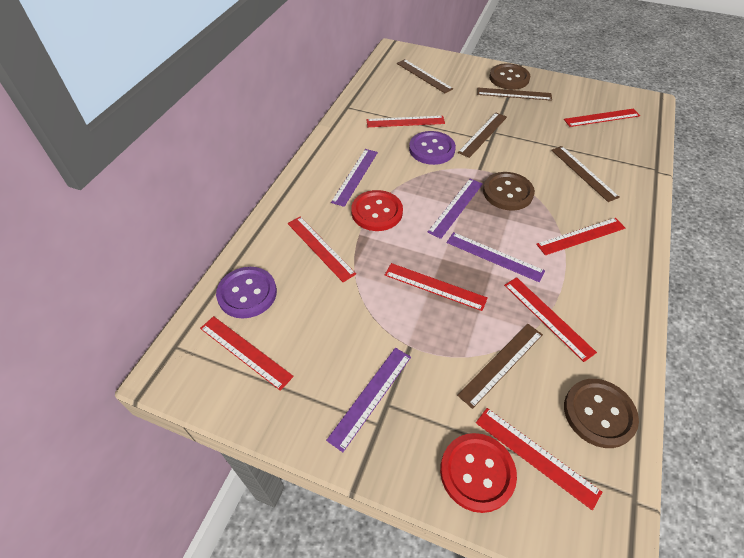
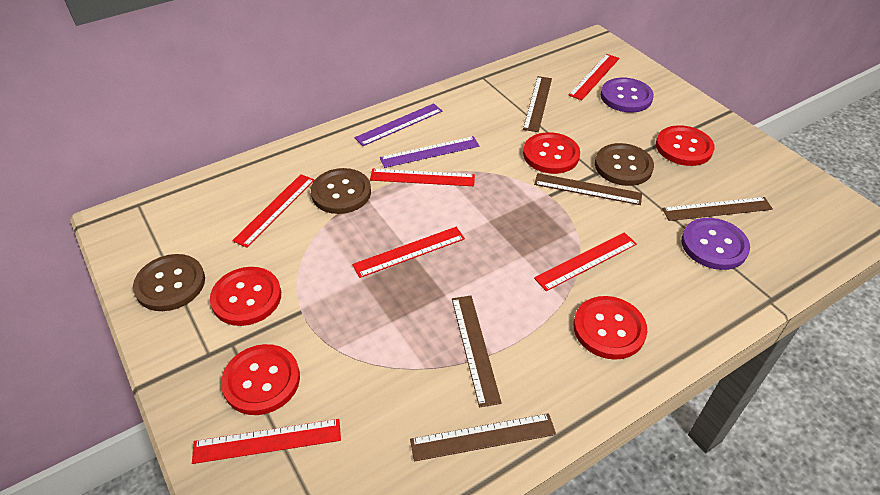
purple ruler: 4 -> 2
red button: 2 -> 5
red ruler: 8 -> 6

